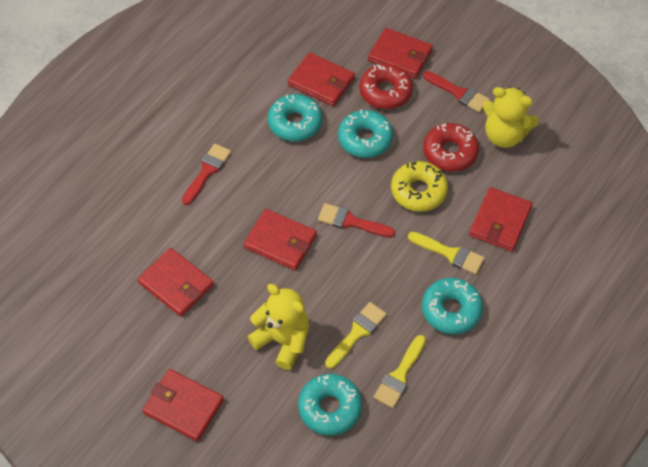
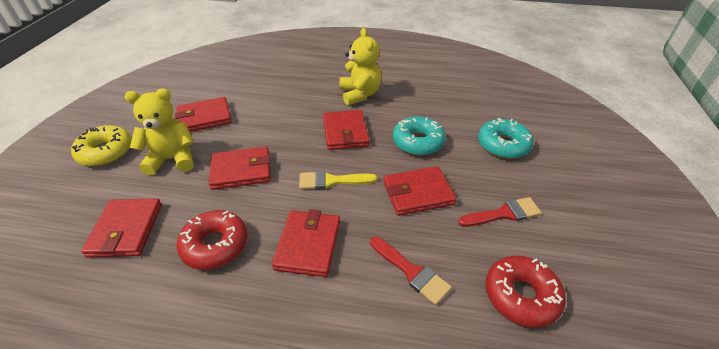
red brush: 3 -> 2
turquoise donut: 4 -> 2
yellow brush: 3 -> 1

